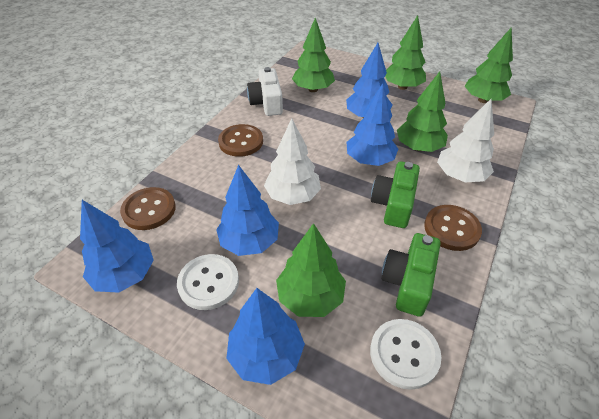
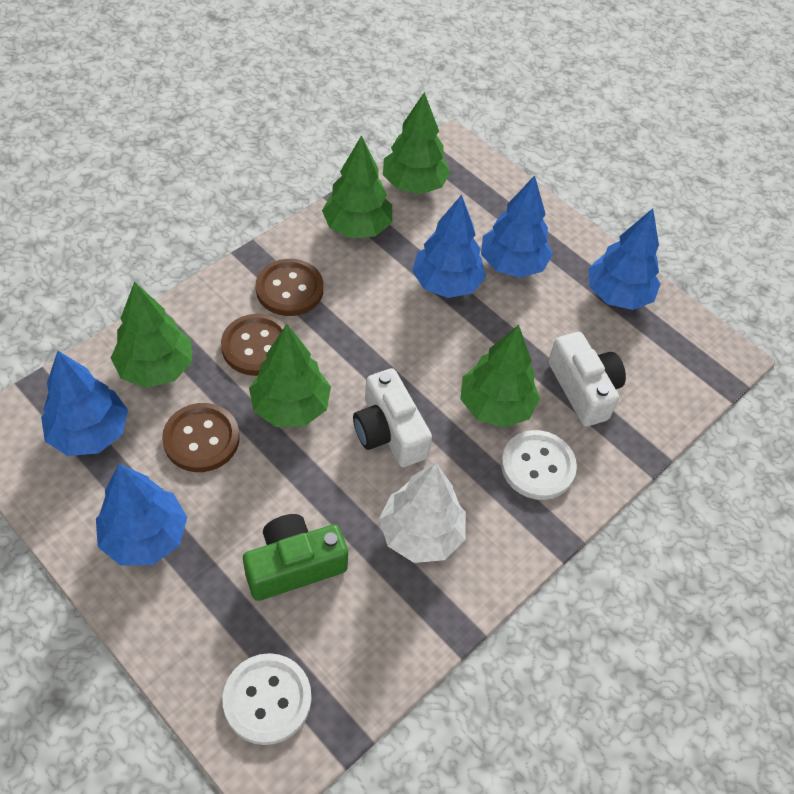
green camera: 2 -> 1
white camera: 1 -> 2
white tree: 2 -> 1

